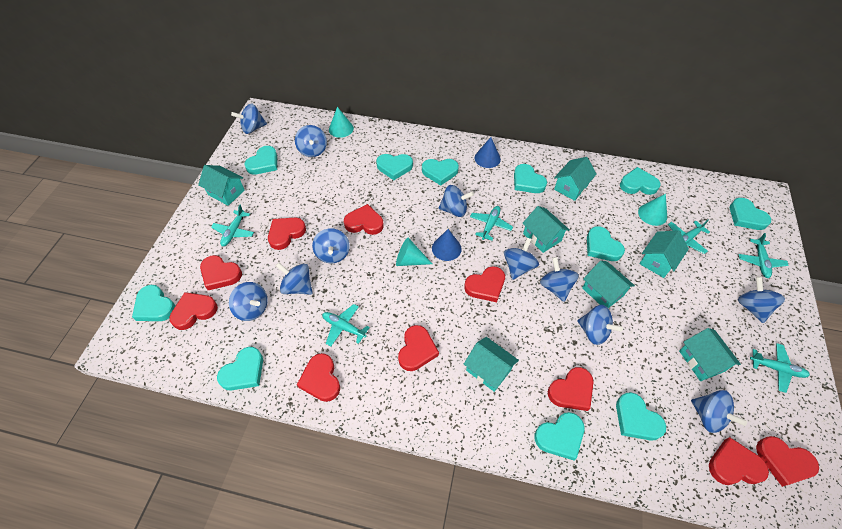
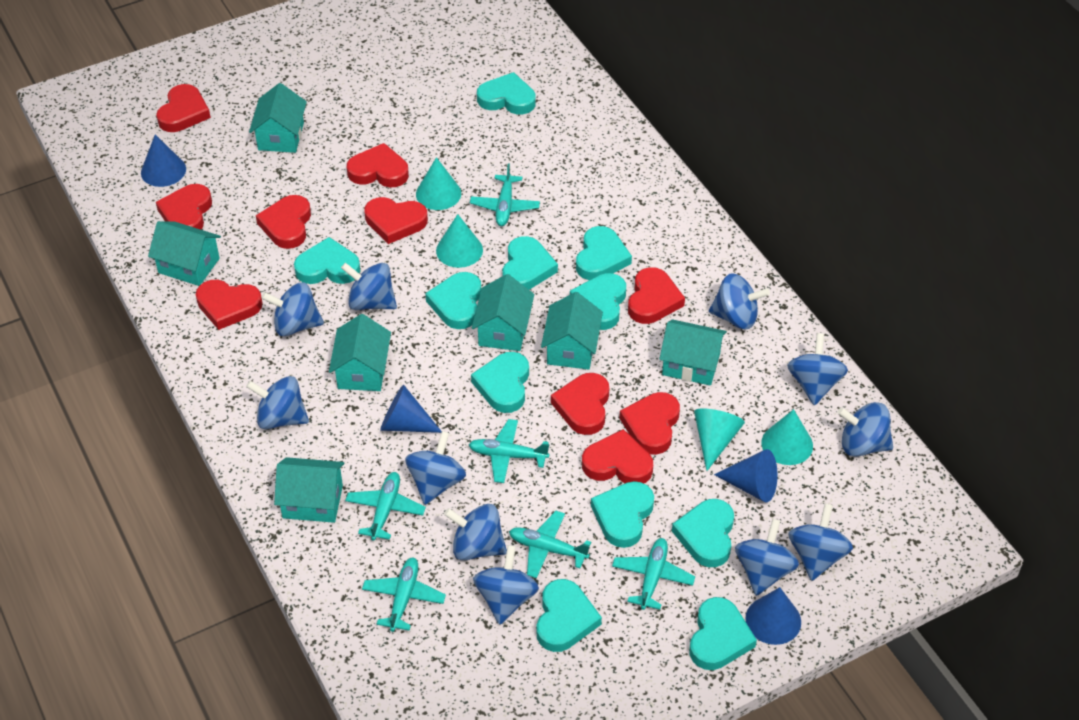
blue cone: 2 -> 4
turquoise cone: 3 -> 4

